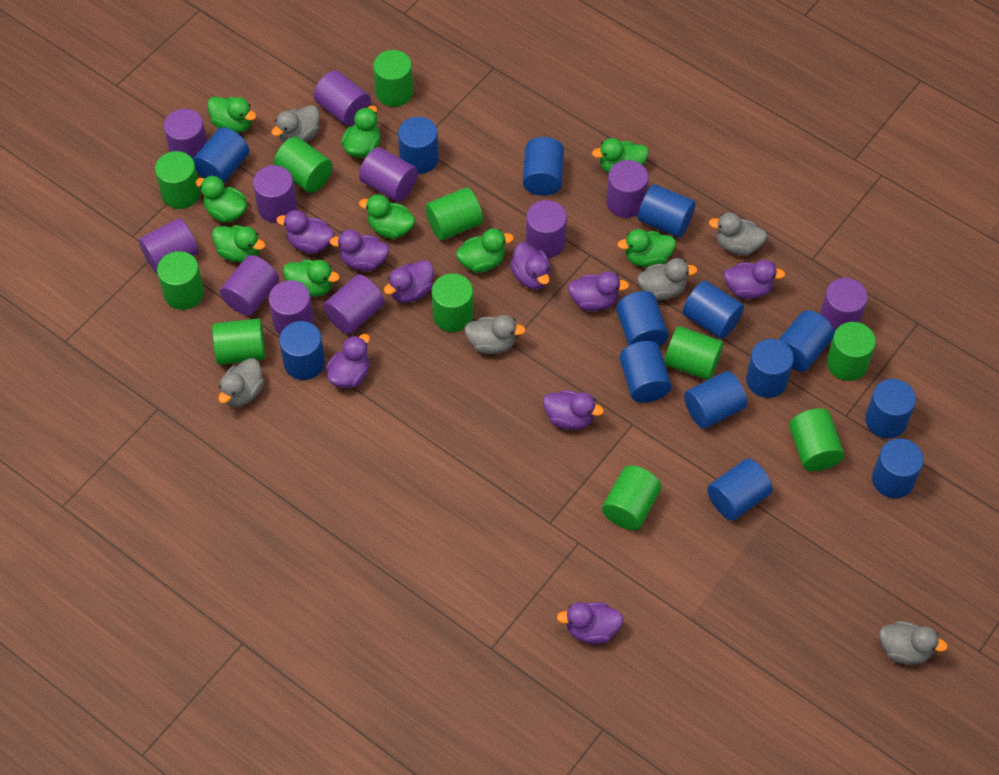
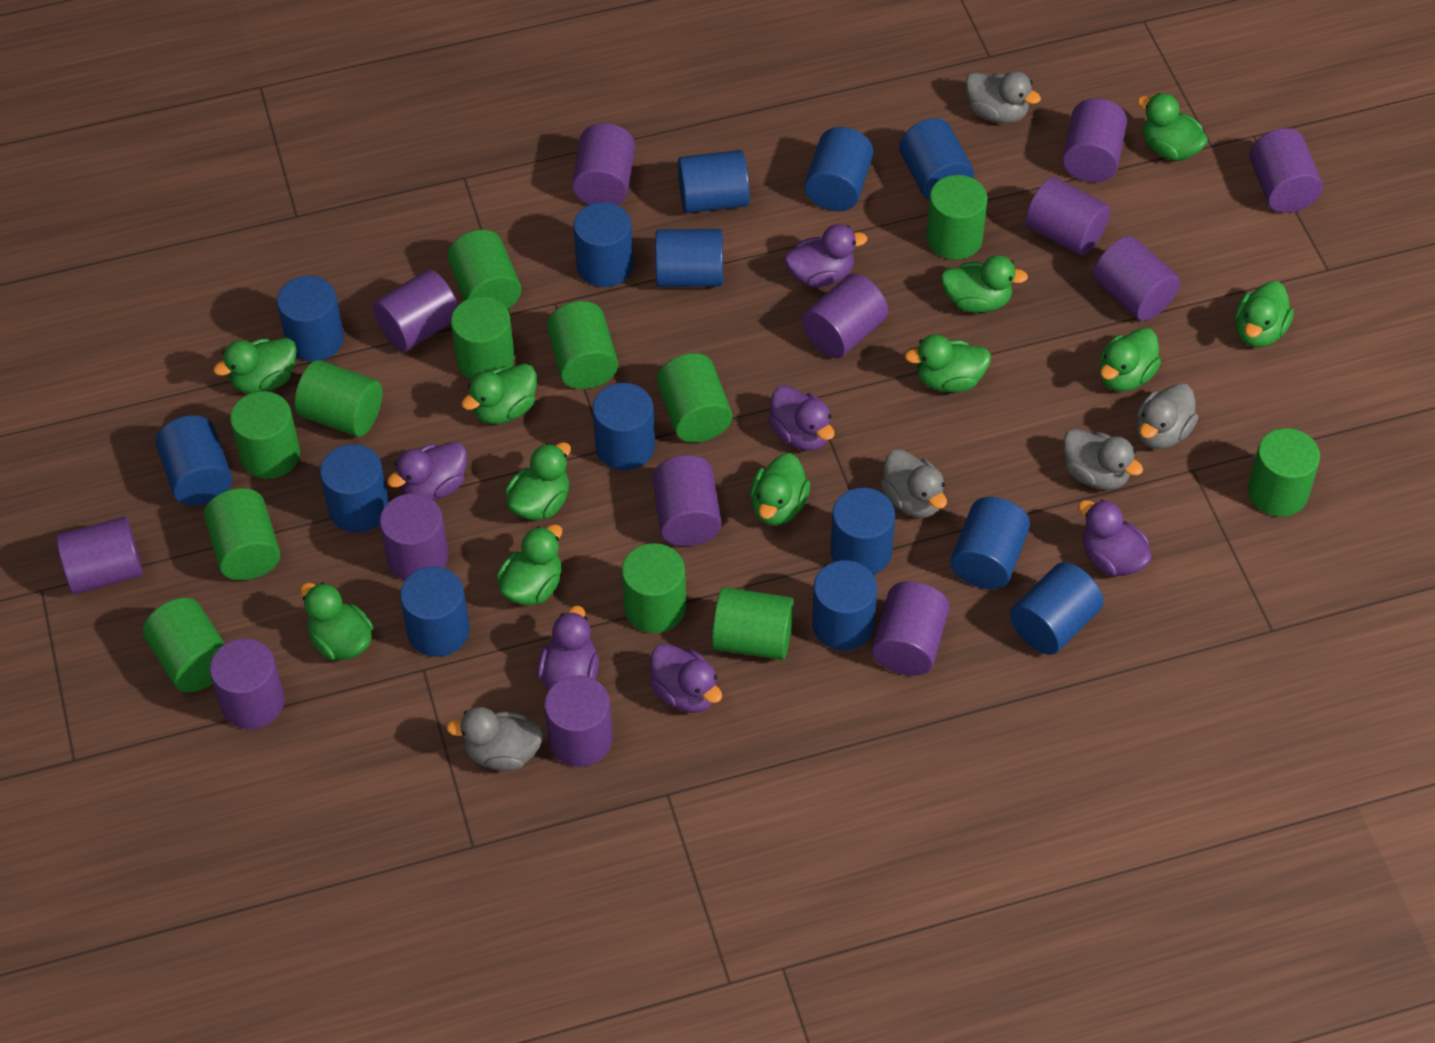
green cylinder: 11 -> 12
green duck: 9 -> 11
grey duck: 6 -> 5
purple cylinder: 11 -> 13
purple duck: 9 -> 6

